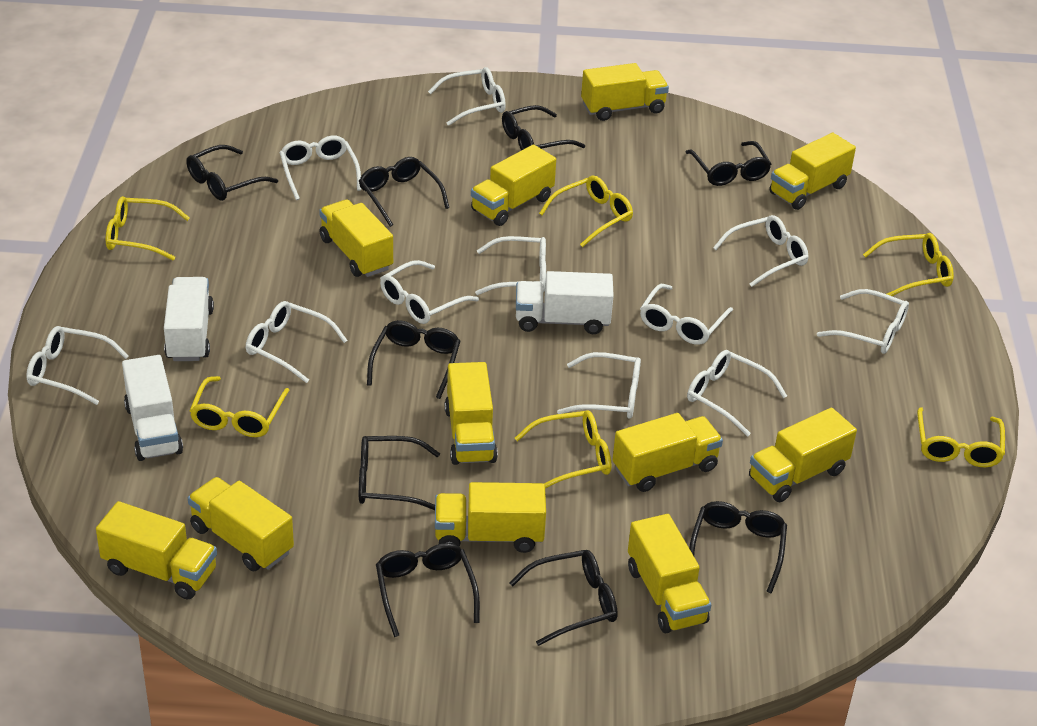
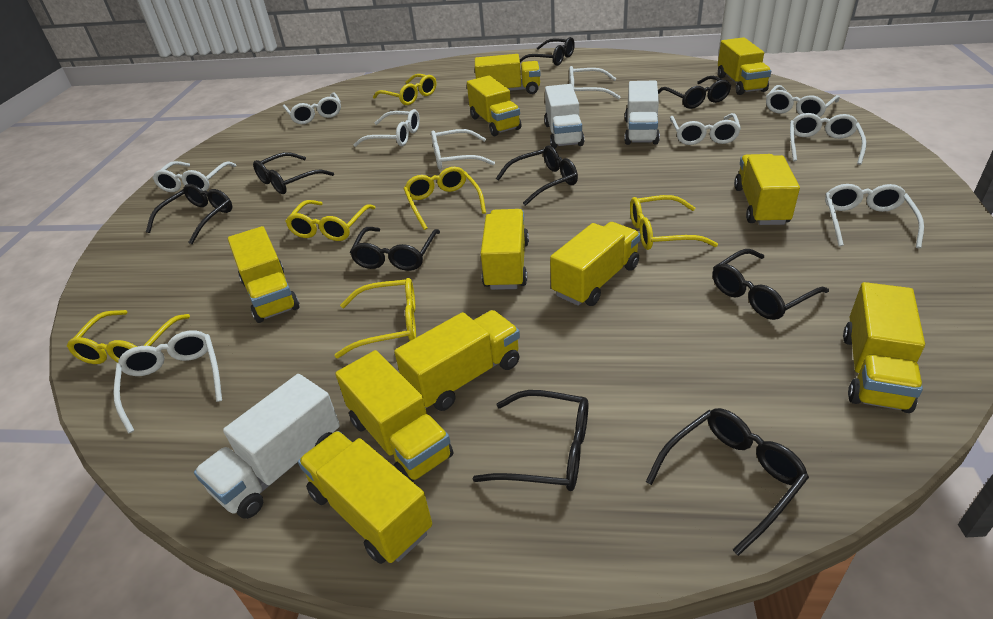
white glasses: 11 -> 10

